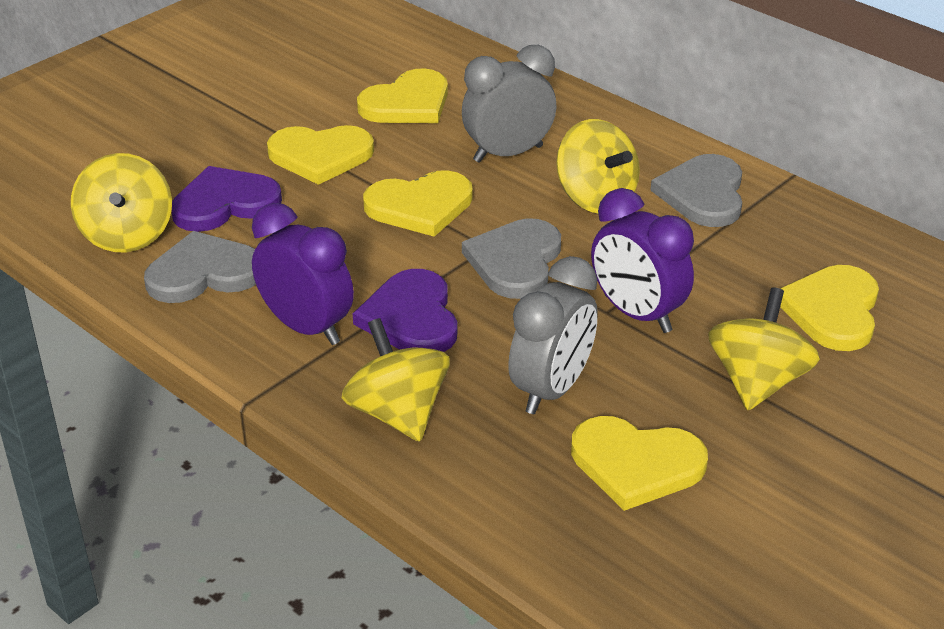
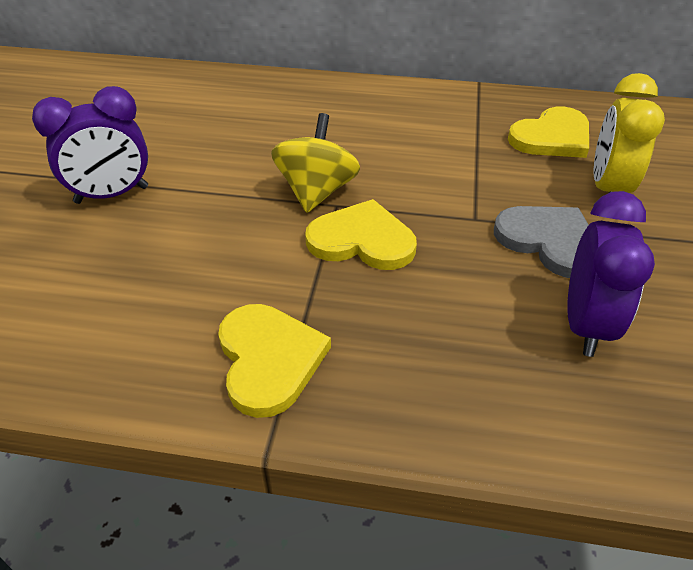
grey clock: 2 -> 0
grey heart: 3 -> 1
purple heart: 2 -> 0
yellow clock: 0 -> 1
yellow heart: 5 -> 3
yellow spinning top: 4 -> 1

